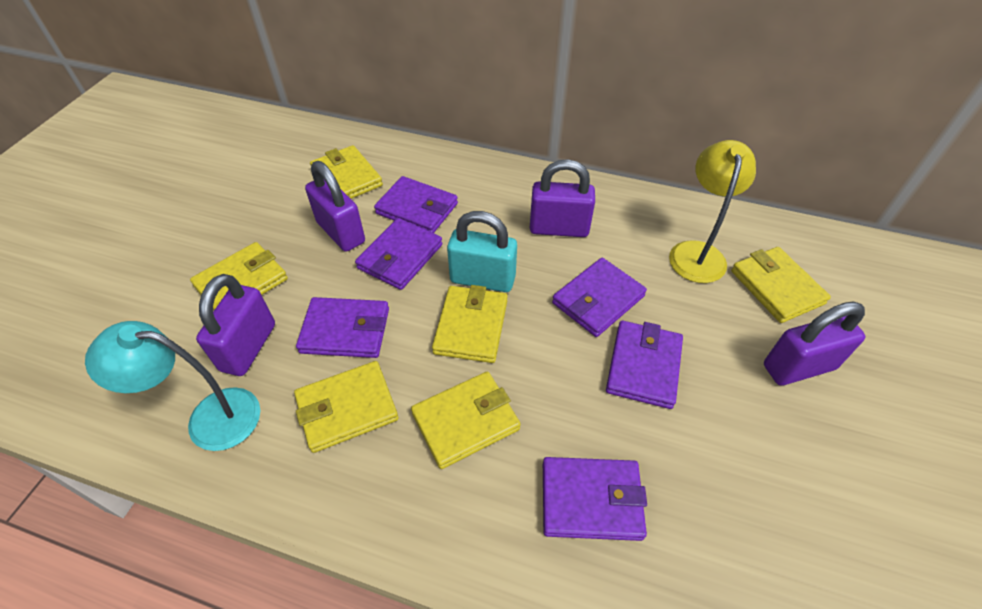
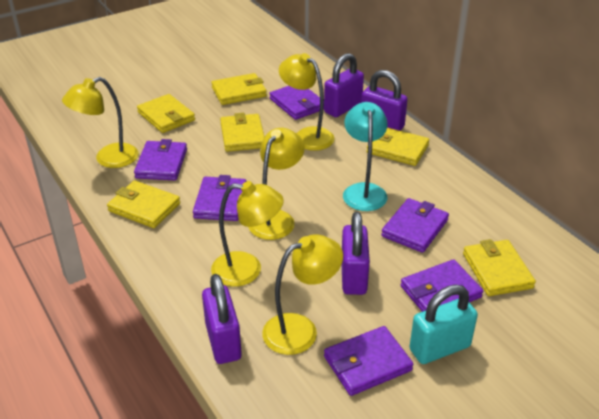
yellow lamp: 1 -> 5

